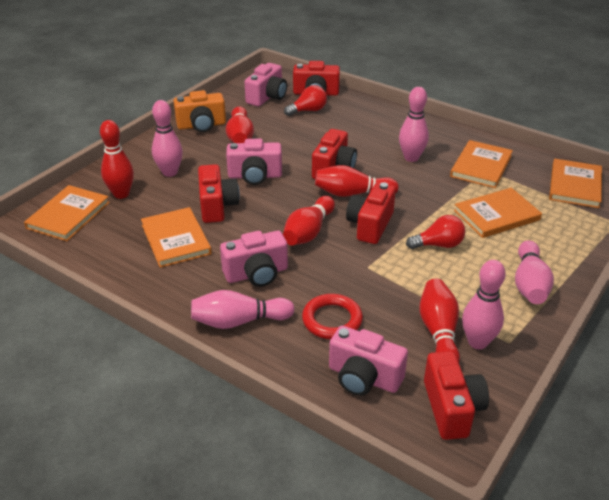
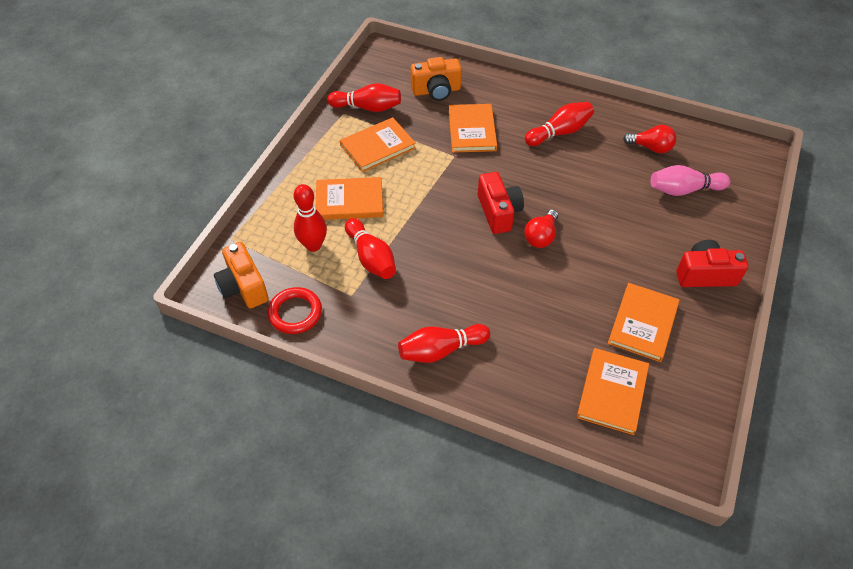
orange camera: 1 -> 2
pink bowling pin: 5 -> 1
pink camera: 4 -> 0
red camera: 5 -> 2

